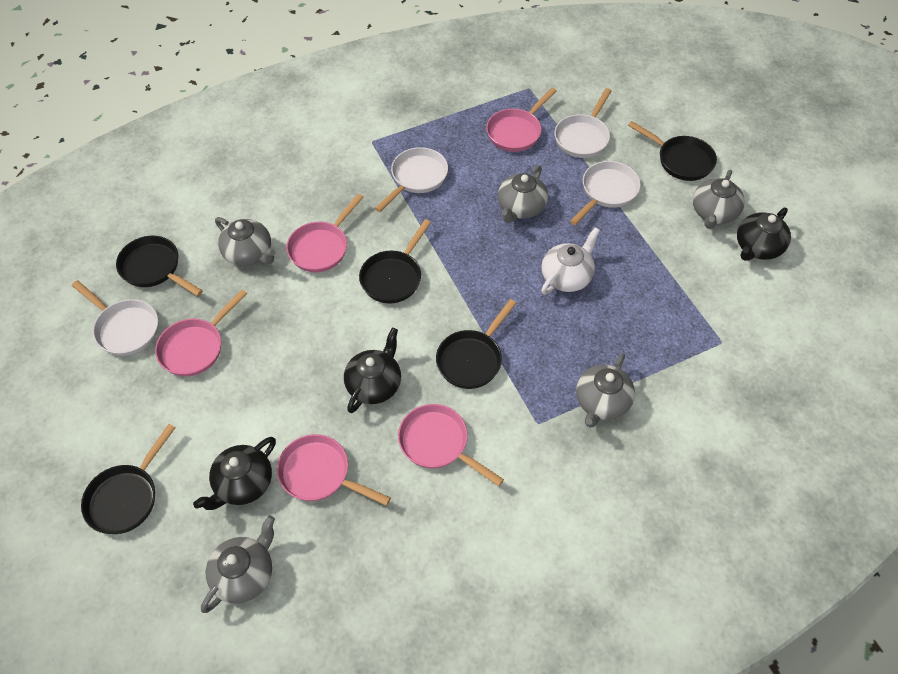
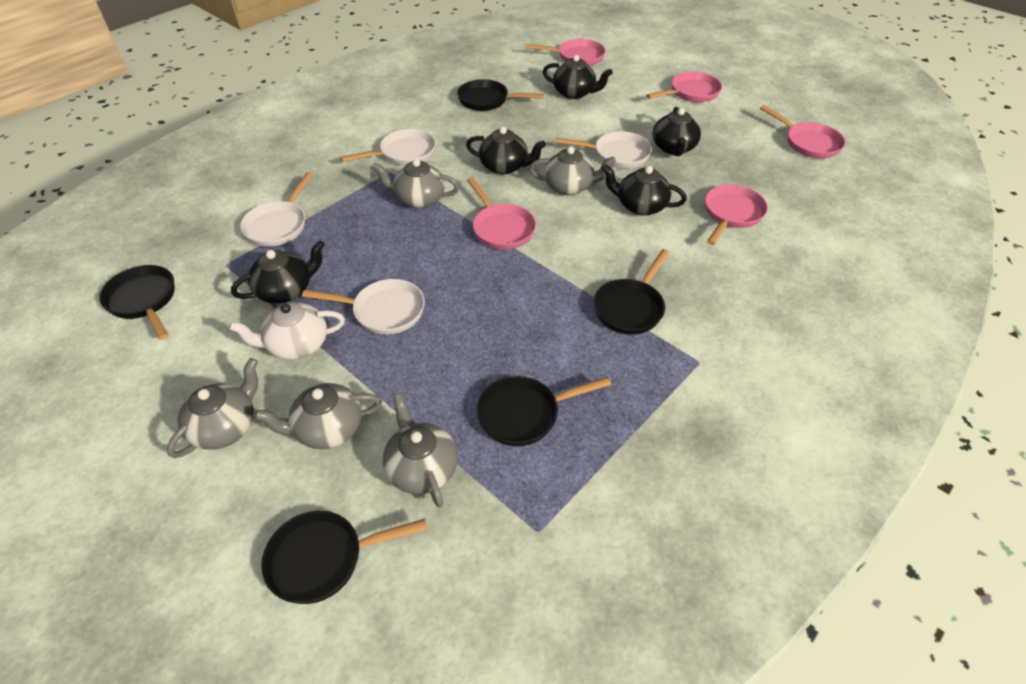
black teapot: 3 -> 5

